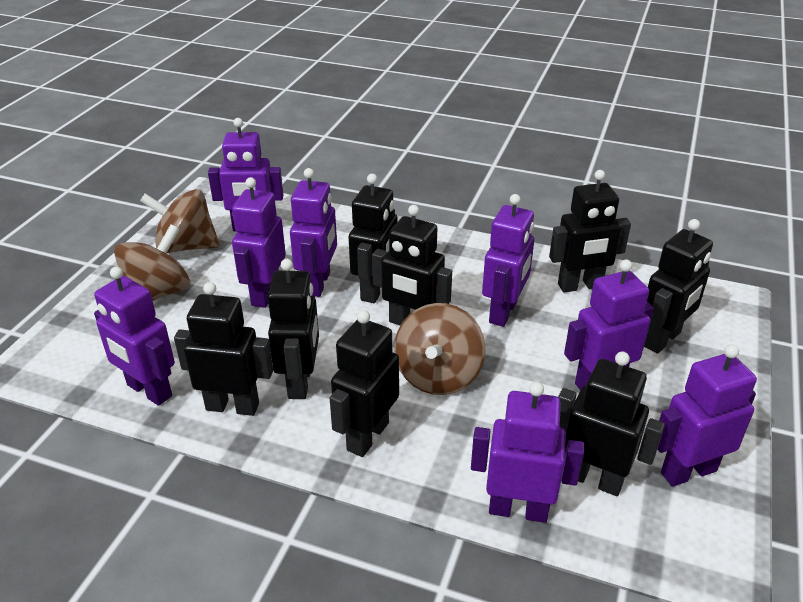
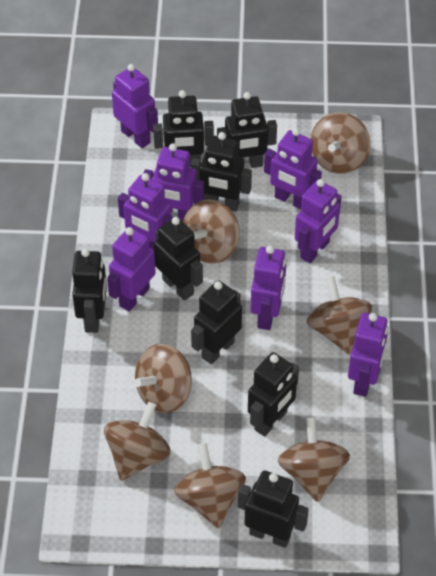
brown spinning top: 3 -> 7

